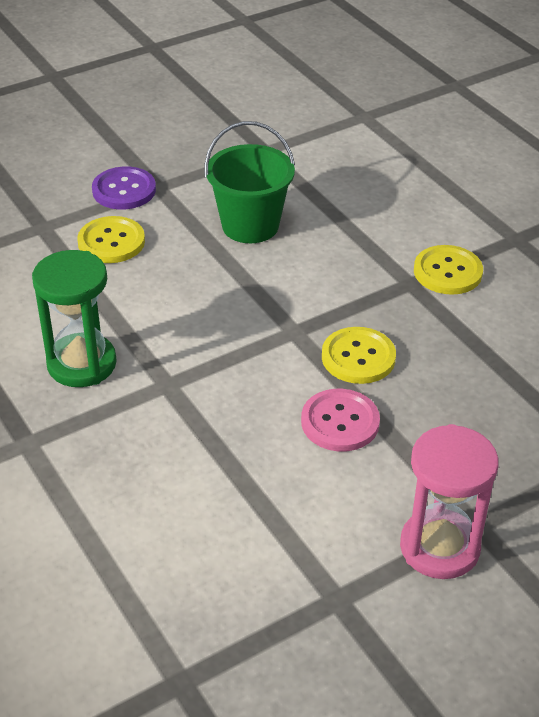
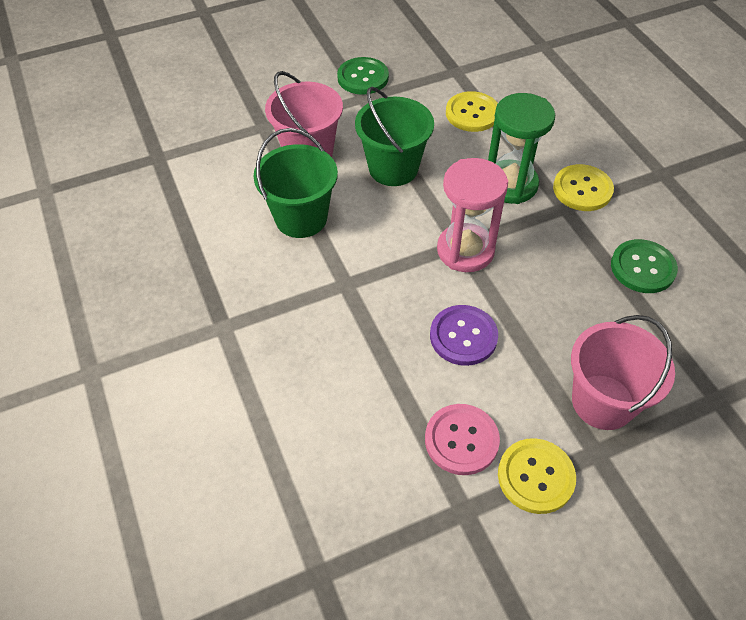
green bucket: 1 -> 2
green button: 0 -> 2
pink bucket: 0 -> 2

